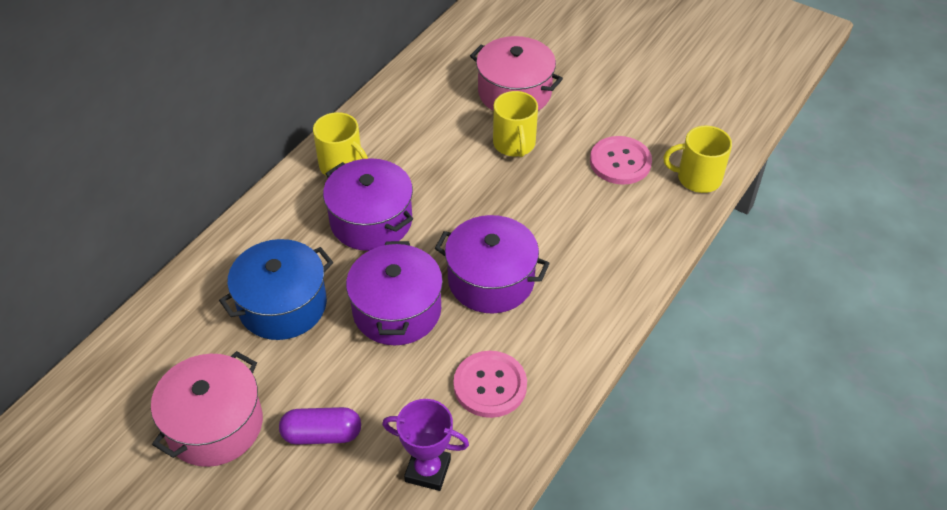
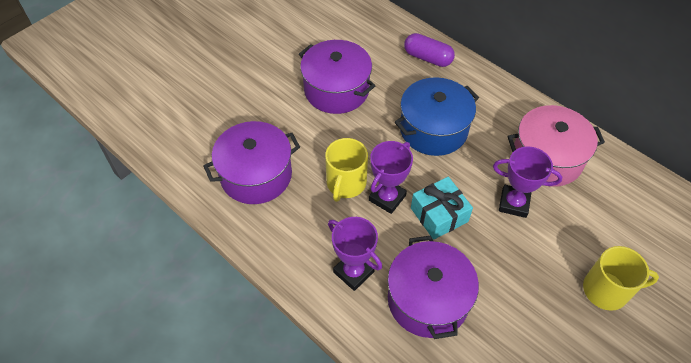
pink button: 2 -> 0
pink pot: 2 -> 1
purple trophy: 1 -> 3
turquoise gift: 0 -> 1
yellow mug: 3 -> 2

